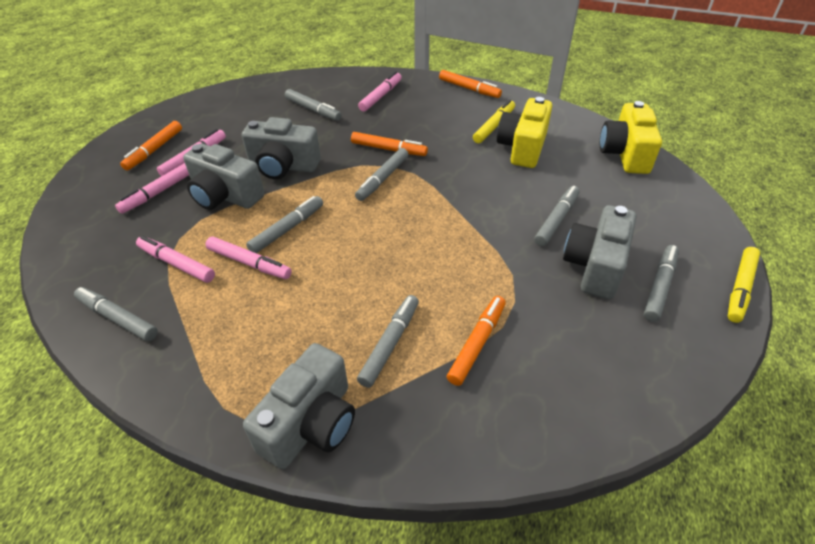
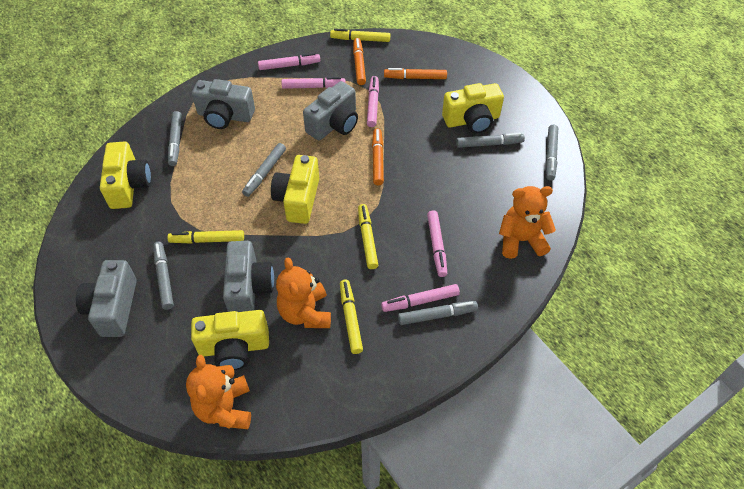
grey marker: 7 -> 6
orange marker: 4 -> 3
orange teddy bear: 0 -> 3
yellow camera: 2 -> 4
yellow marker: 2 -> 4

